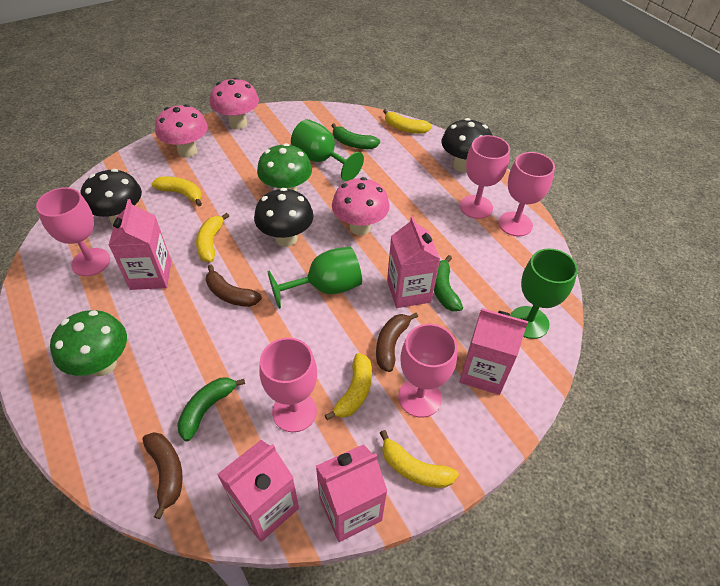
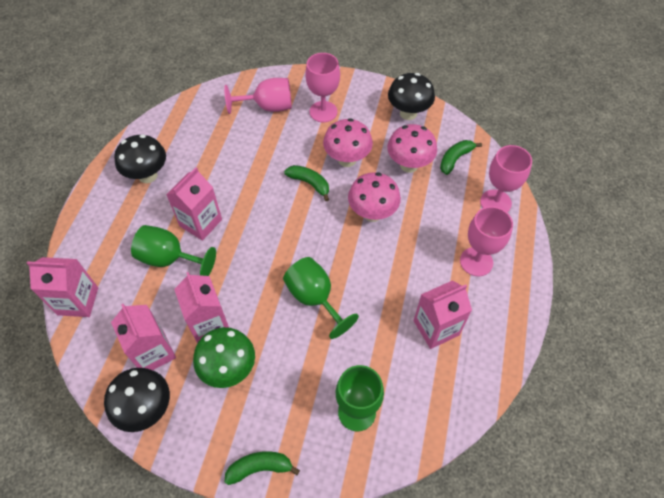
brown banana: 3 -> 0
green mushroom: 2 -> 1
pink goblet: 5 -> 4
yellow banana: 5 -> 0

